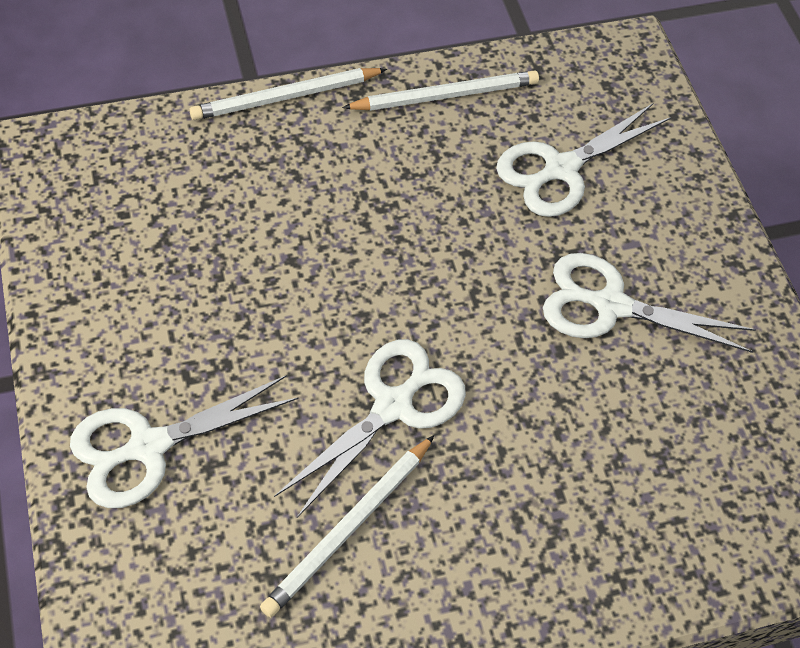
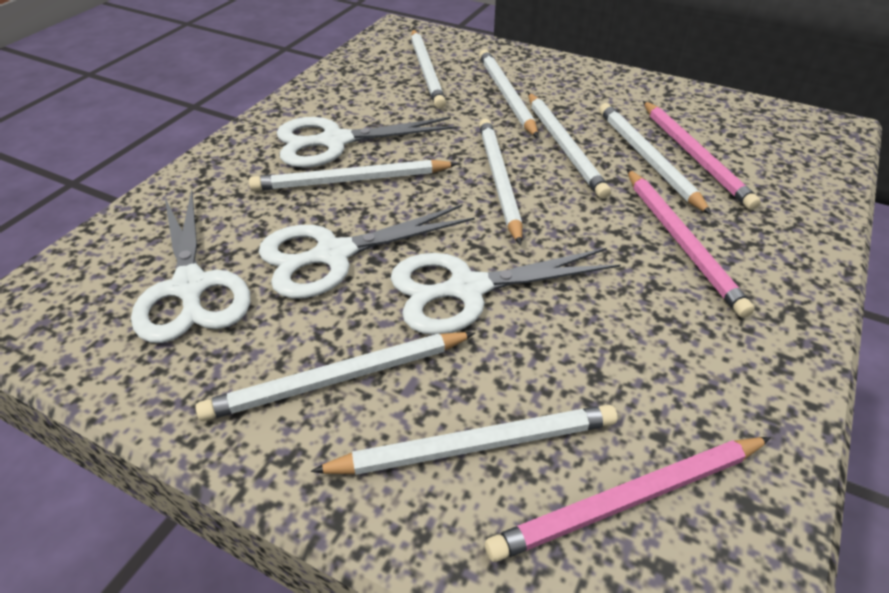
pink pencil: 0 -> 3
white pencil: 3 -> 8

